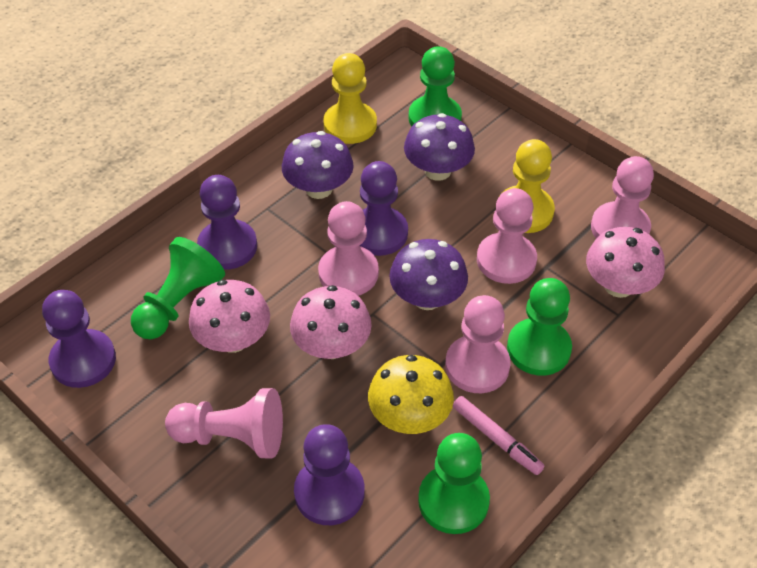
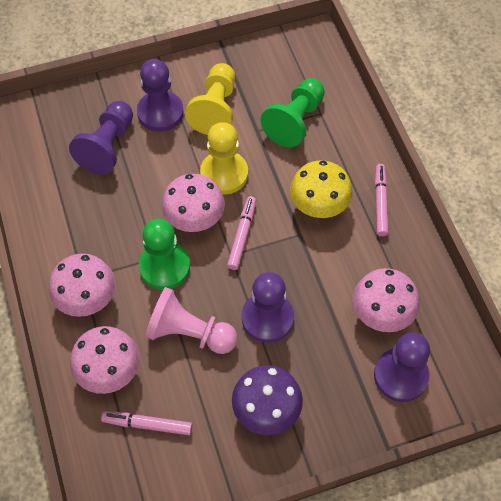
green pawn: 4 -> 2
pink marker: 1 -> 3
pink mushroom: 3 -> 4
pink pawn: 5 -> 1
purple mushroom: 3 -> 1

